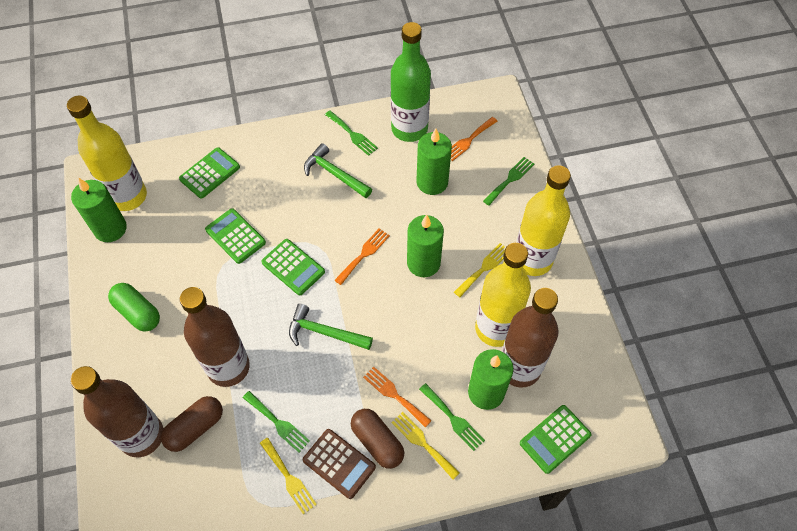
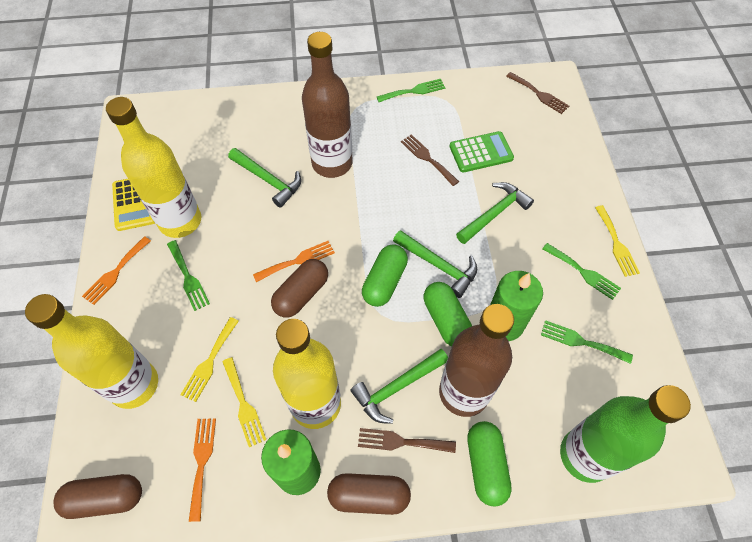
brown bottle: 3 -> 2
brown calculator: 1 -> 0
brown capsule: 2 -> 3
brown fork: 0 -> 3
green calculator: 4 -> 1
green candle: 4 -> 2
green capsule: 1 -> 3
green hammer: 2 -> 4
yellow calculator: 0 -> 1

